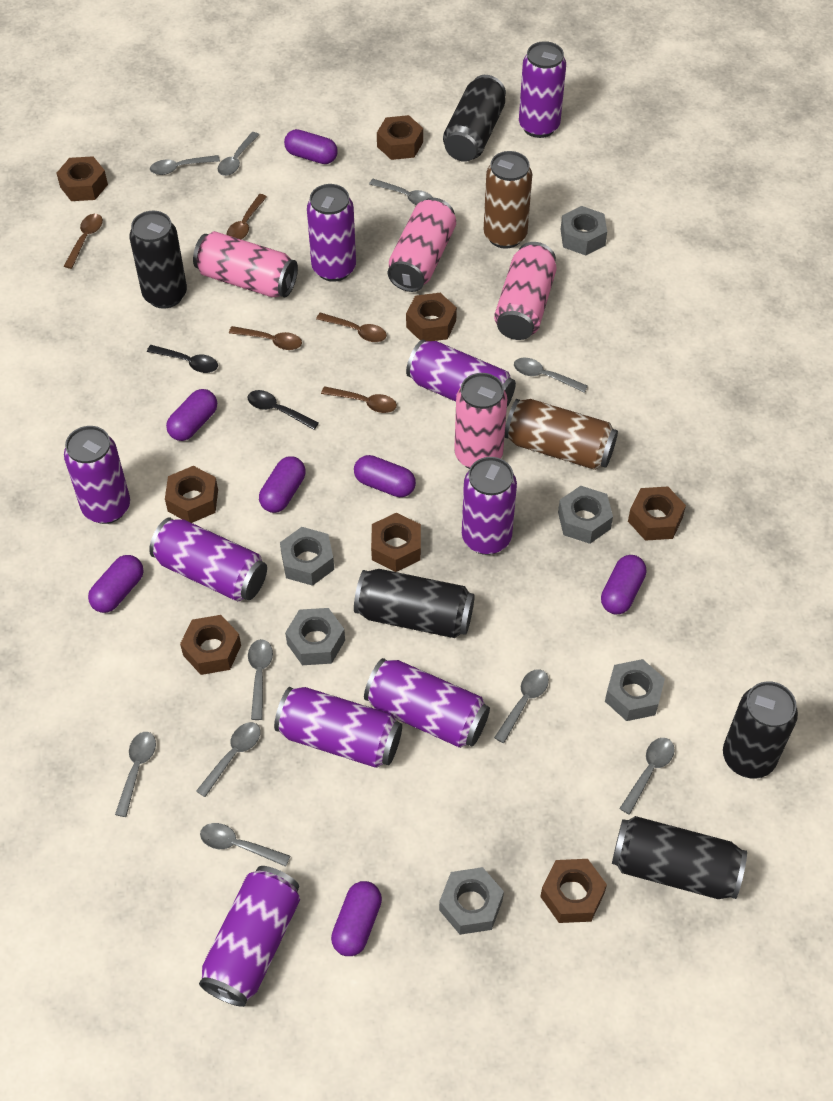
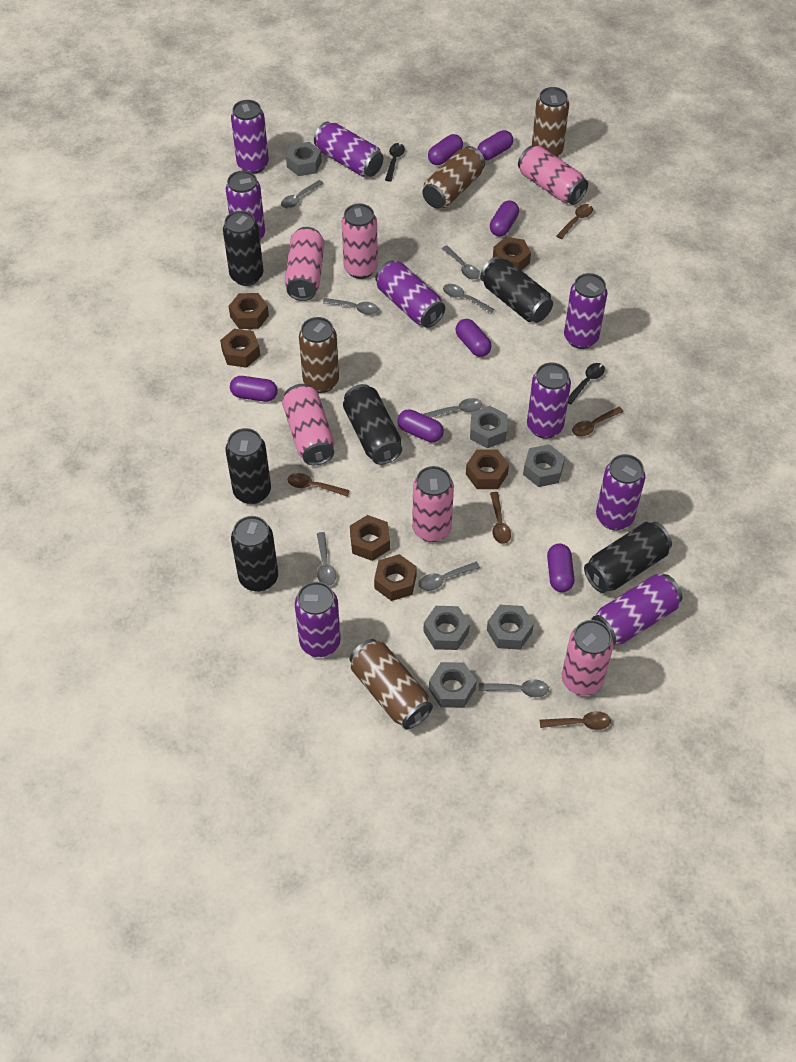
black can: 5 -> 6
brown can: 2 -> 4
brown nut: 8 -> 6
grey spoon: 10 -> 8
pink can: 4 -> 6

